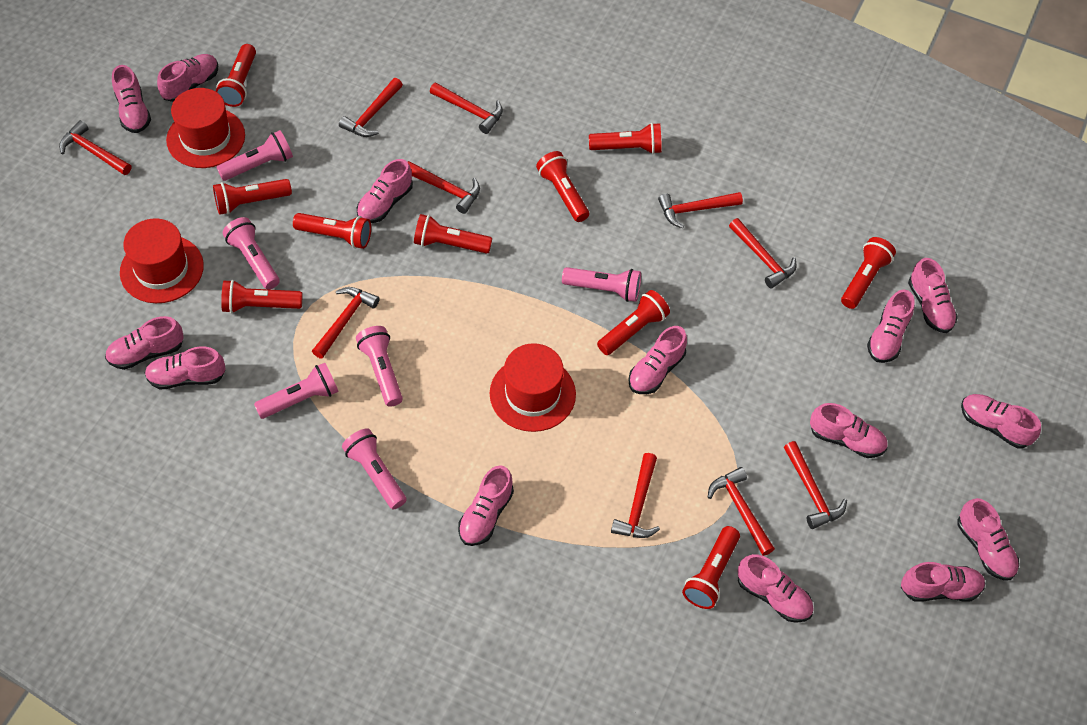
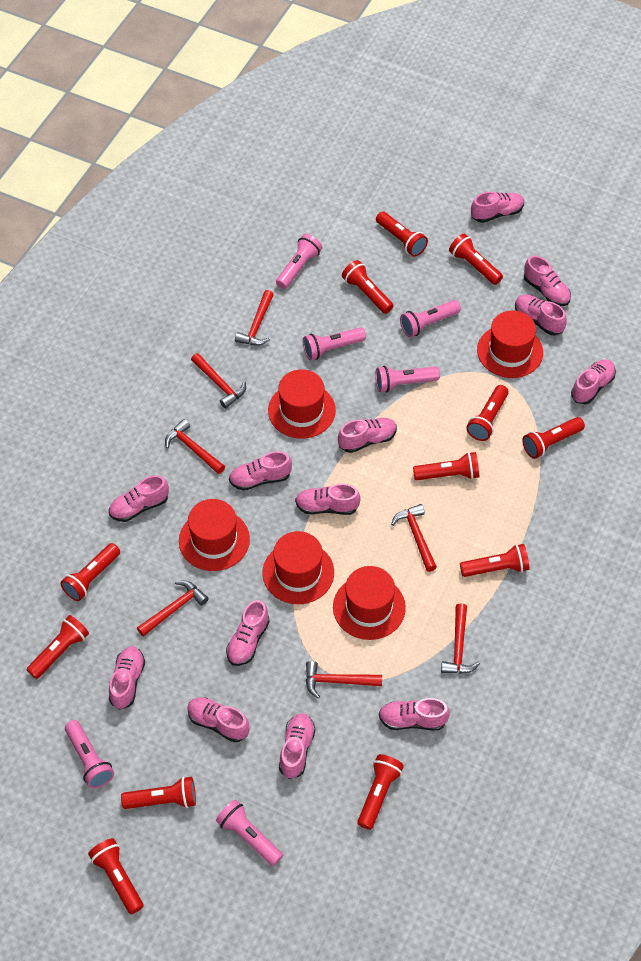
pink shoe: 14 -> 13
red flashlight: 10 -> 12
red hammer: 10 -> 7
red hat: 3 -> 5

